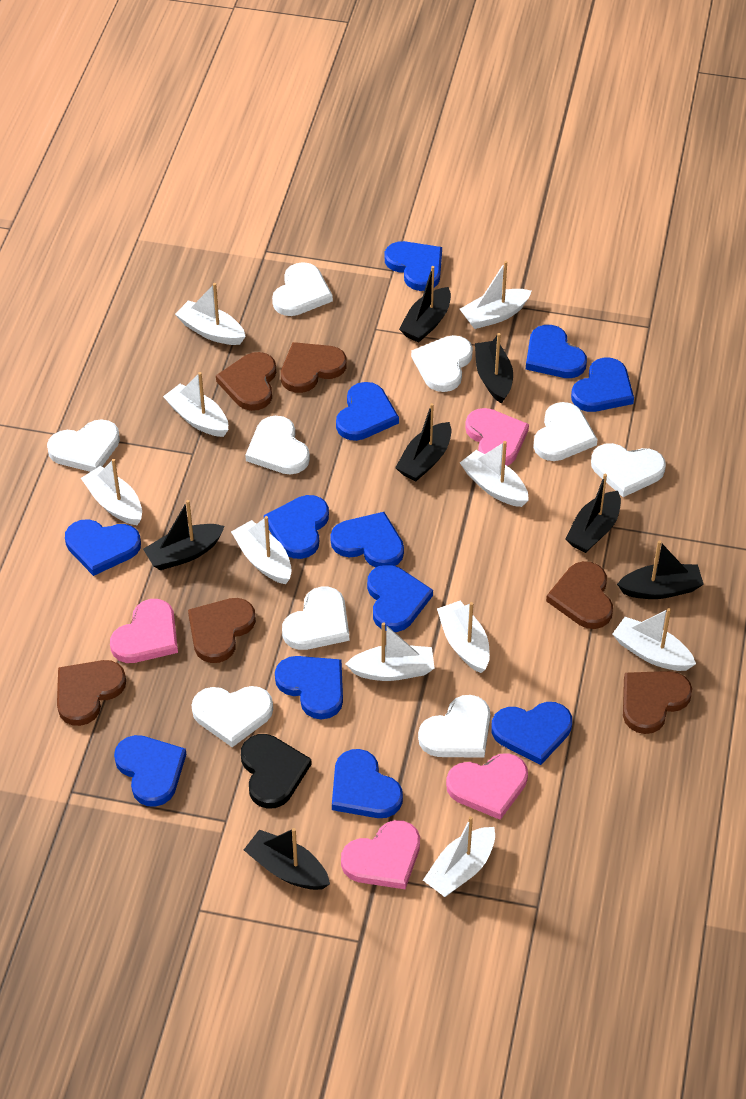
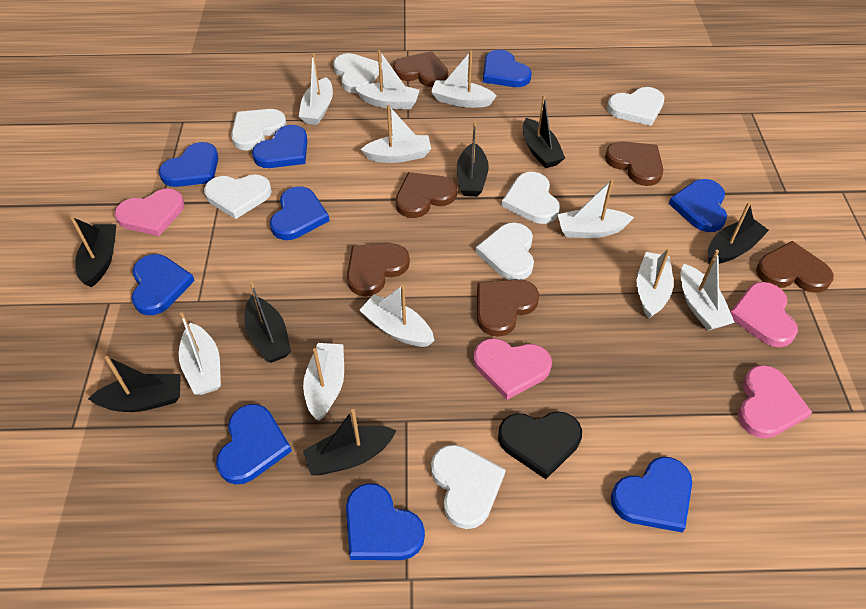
blue heart: 12 -> 9
white heart: 9 -> 7

